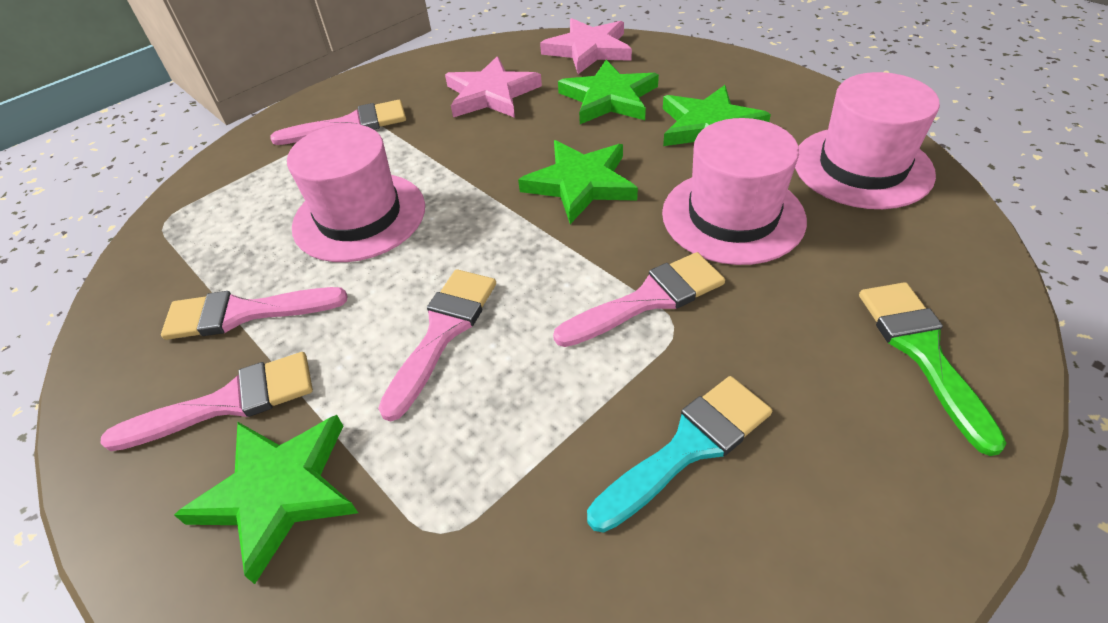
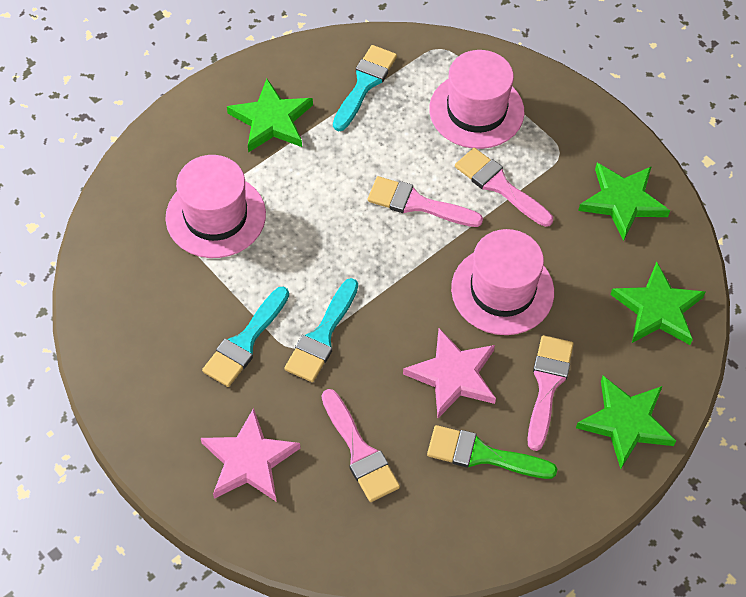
pink brush: 5 -> 4
turquoise brush: 1 -> 3

